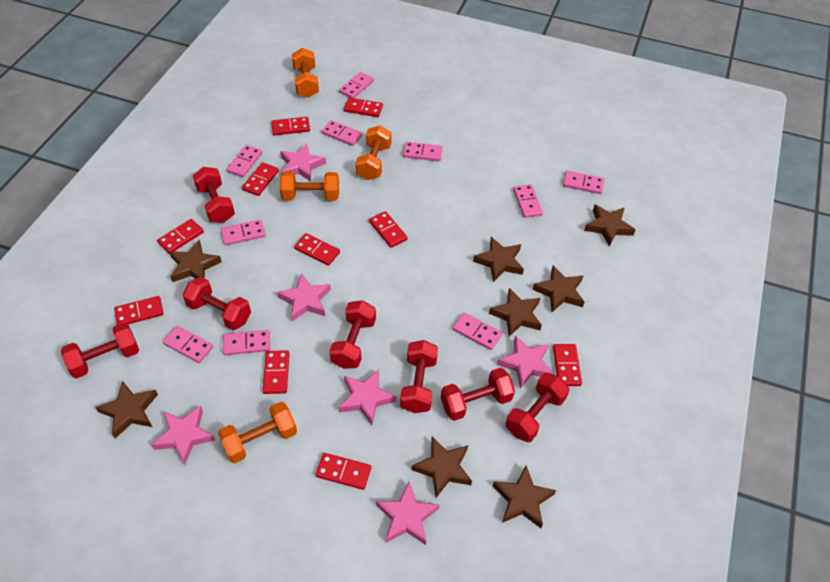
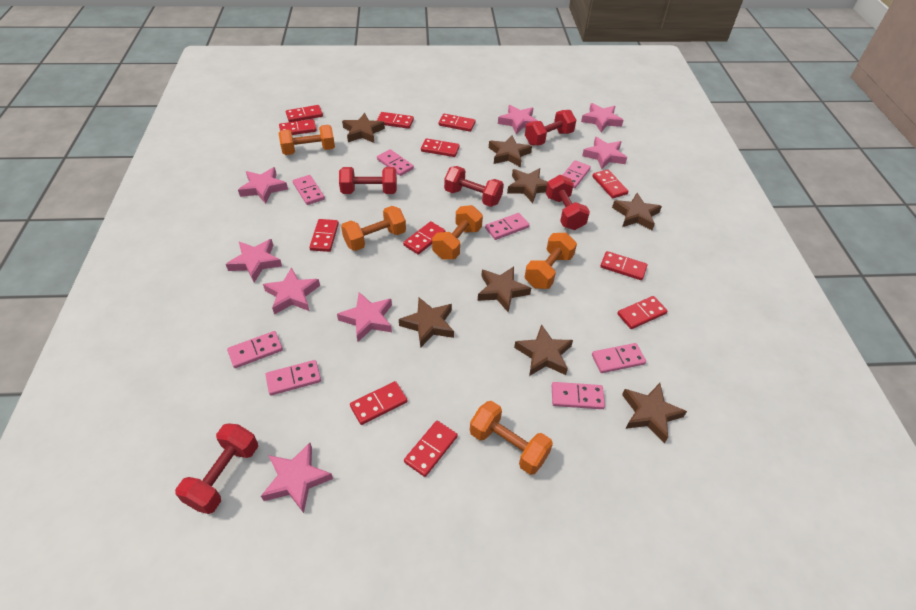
orange dumbbell: 4 -> 5
pink domino: 10 -> 8
pink star: 6 -> 8
red domino: 10 -> 12
red dumbbell: 7 -> 5

